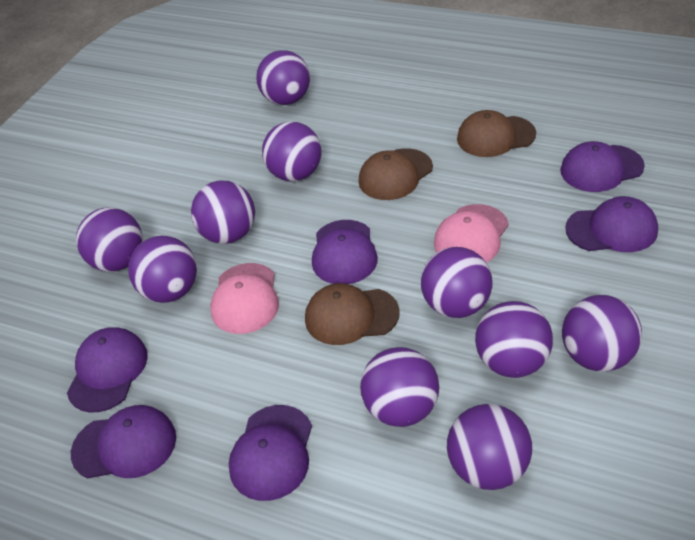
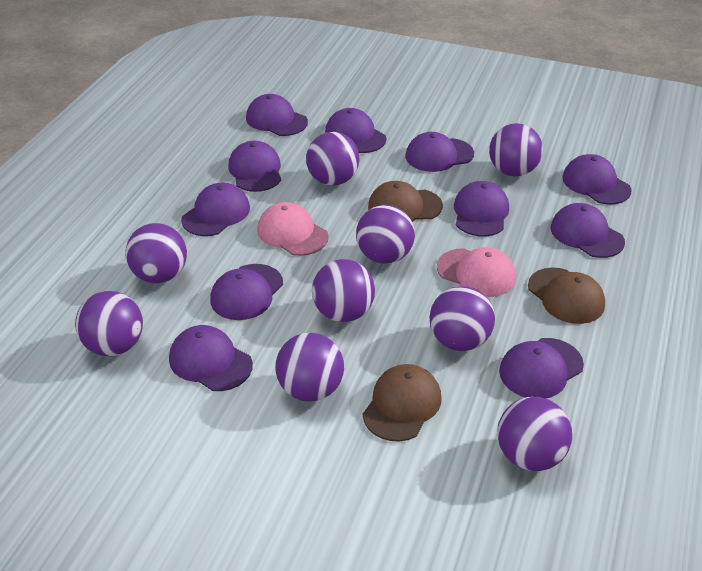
purple ball: 10 -> 9
purple cap: 6 -> 11

